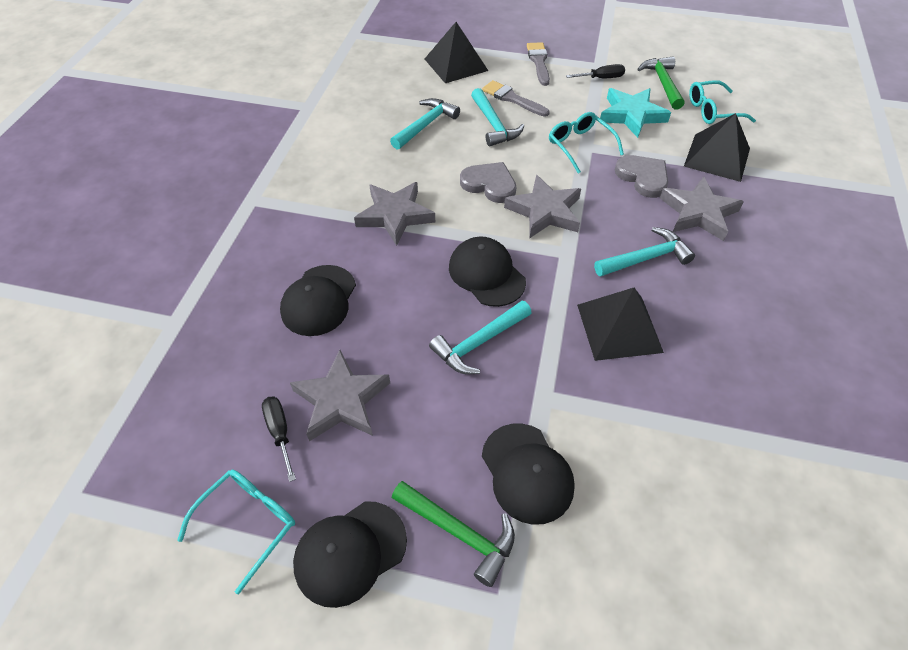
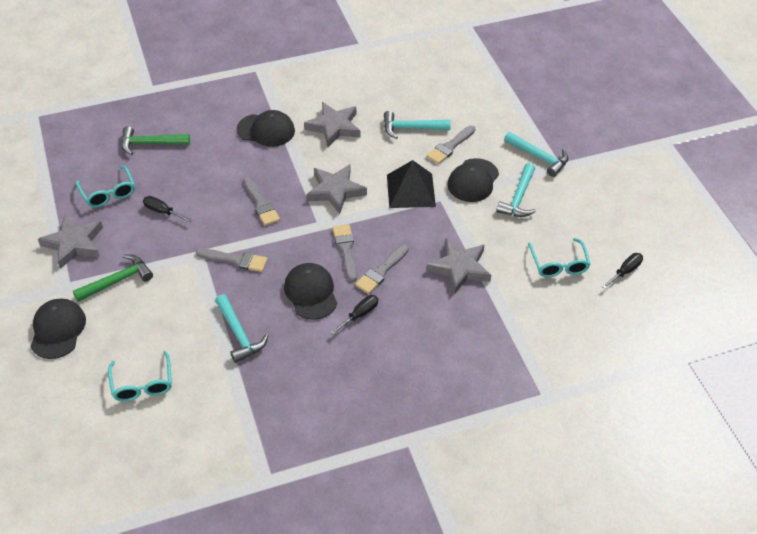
black pyramid: 3 -> 1
black screwdriver: 2 -> 3
grey brush: 2 -> 5
grey heart: 2 -> 0
turquoise star: 1 -> 0

